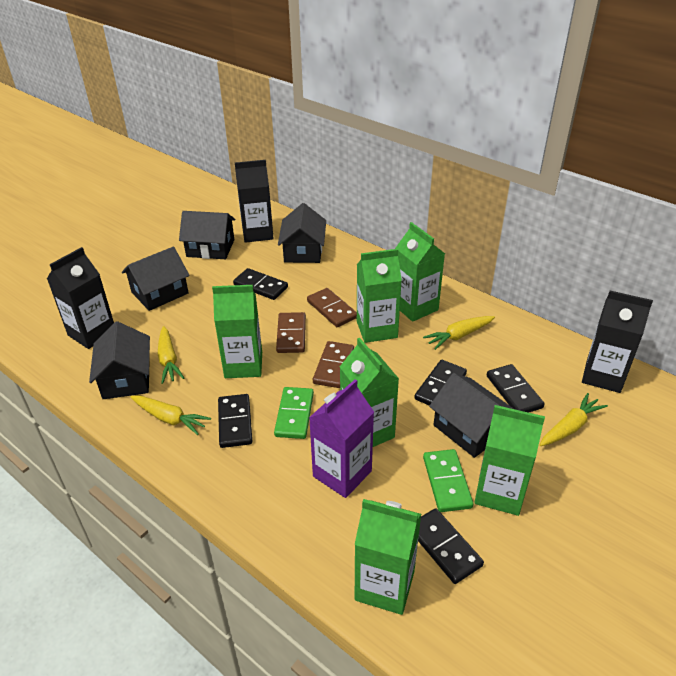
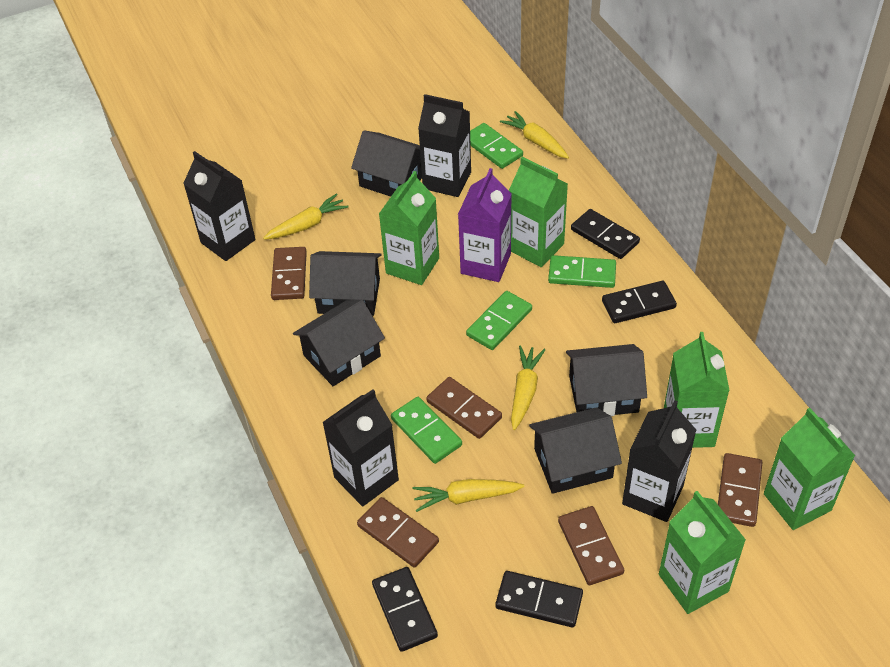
black carton: 3 -> 4
black domino: 5 -> 4
brown domino: 3 -> 5
green carton: 6 -> 5
green domino: 2 -> 4

